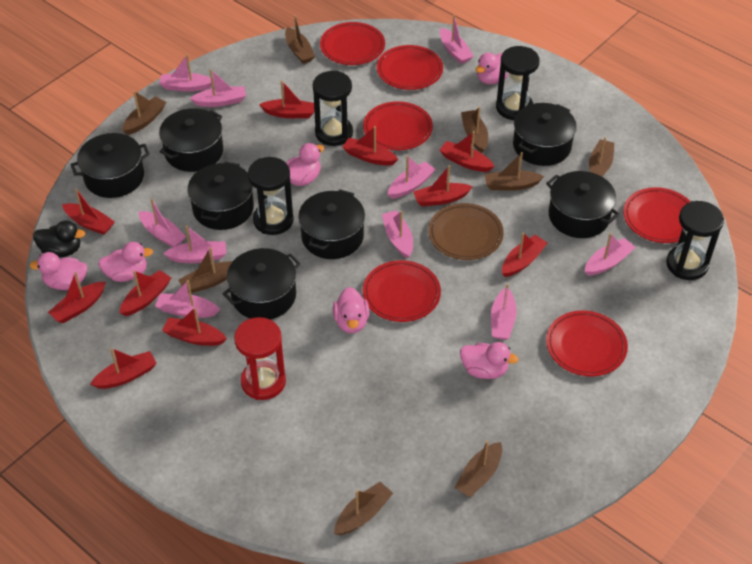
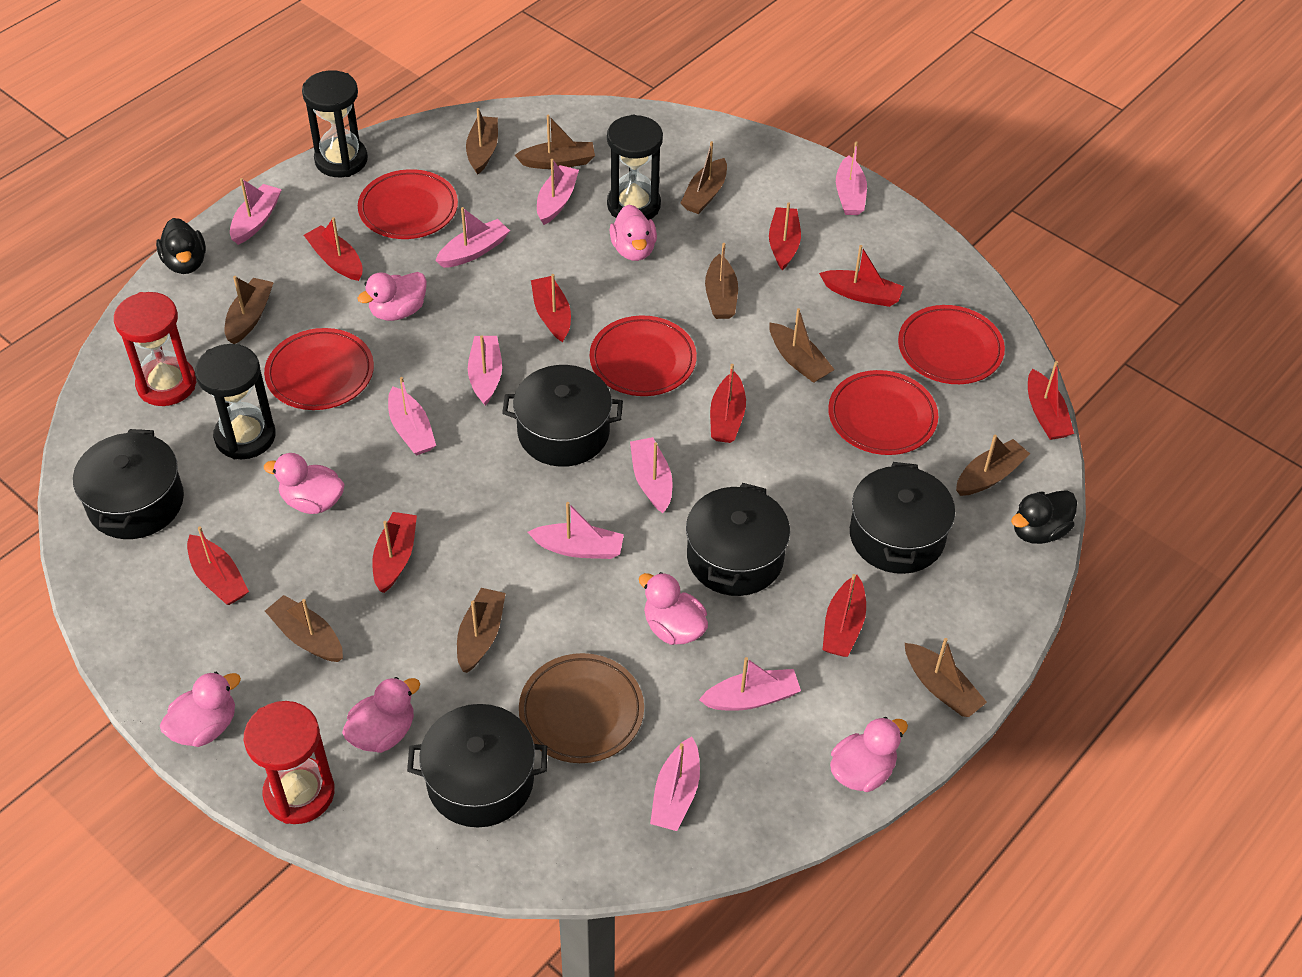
black duck: 1 -> 2
black hourglass: 4 -> 3
black pot: 7 -> 5
brown boat: 8 -> 10
pink duck: 6 -> 7
red boat: 10 -> 9
red hourglass: 1 -> 2
red plate: 6 -> 5

